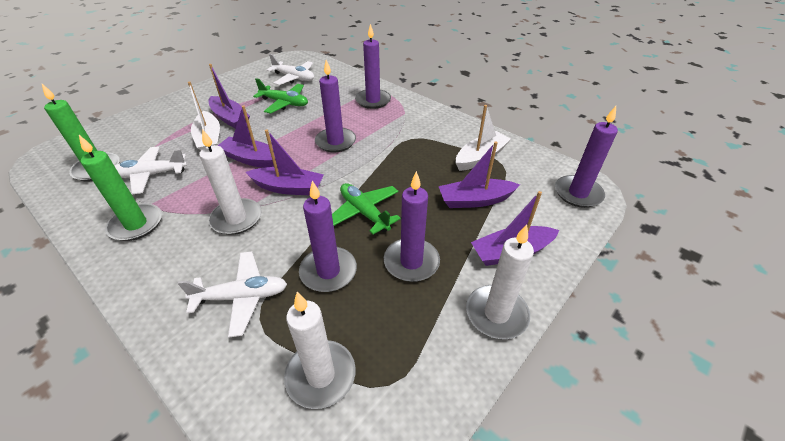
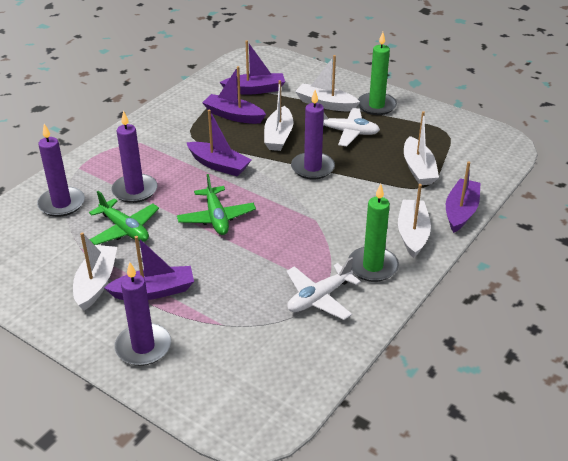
purple candle: 5 -> 4
white boat: 2 -> 5
white candle: 3 -> 0
white plane: 3 -> 2

